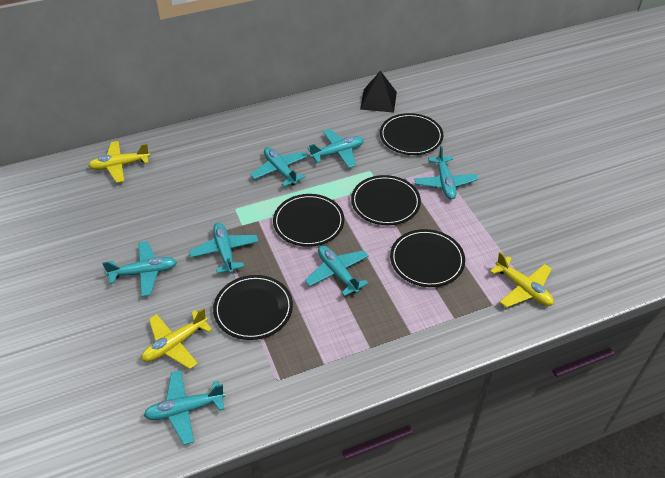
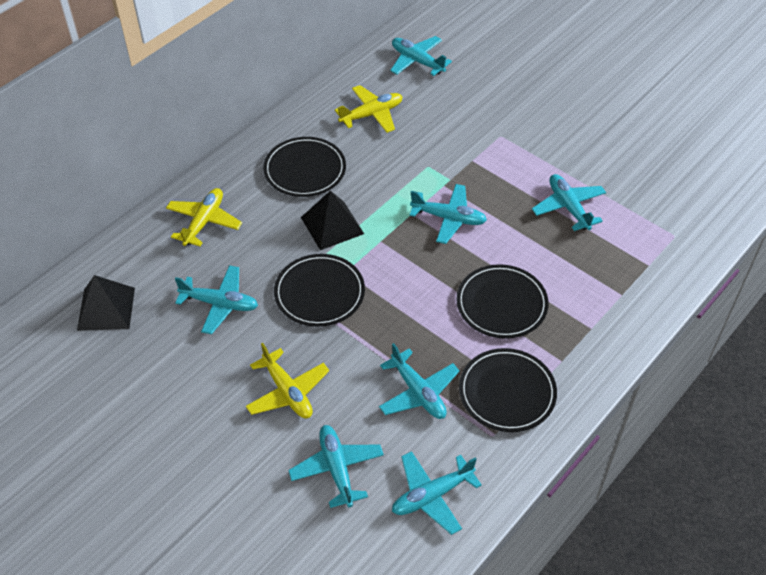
black plate: 5 -> 4
black pyramid: 1 -> 2

